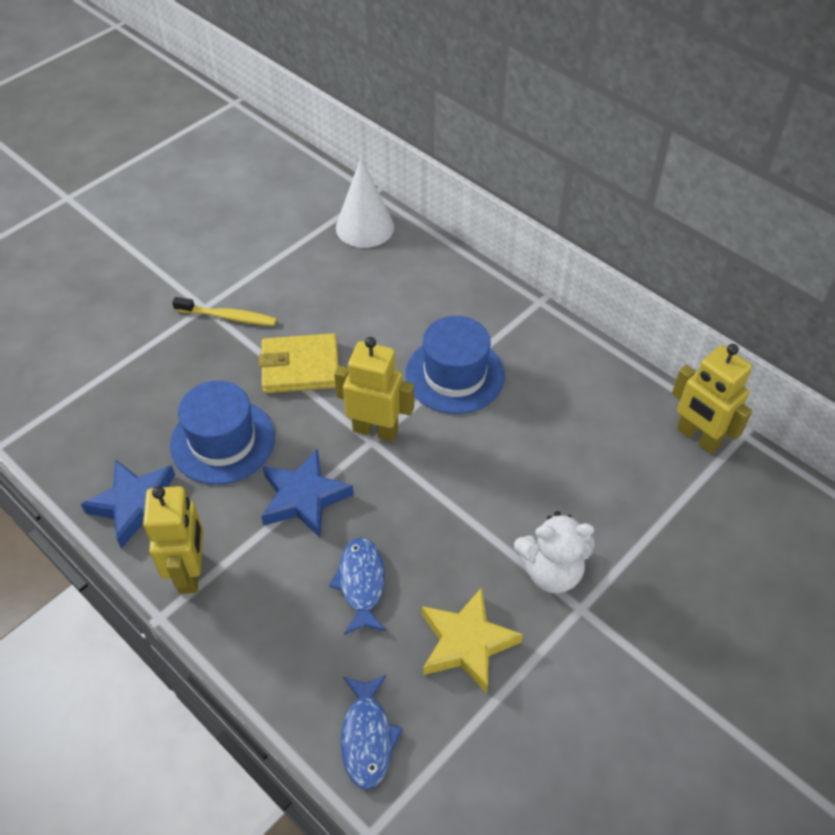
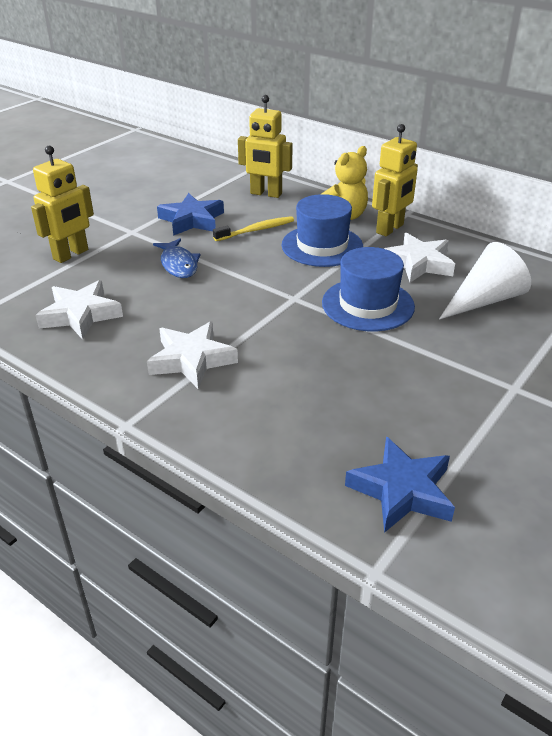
blue fish: 2 -> 1
white star: 0 -> 3
white teddy bear: 1 -> 0
yellow star: 1 -> 0
yellow teddy bear: 0 -> 1
yellow wallet: 1 -> 0

